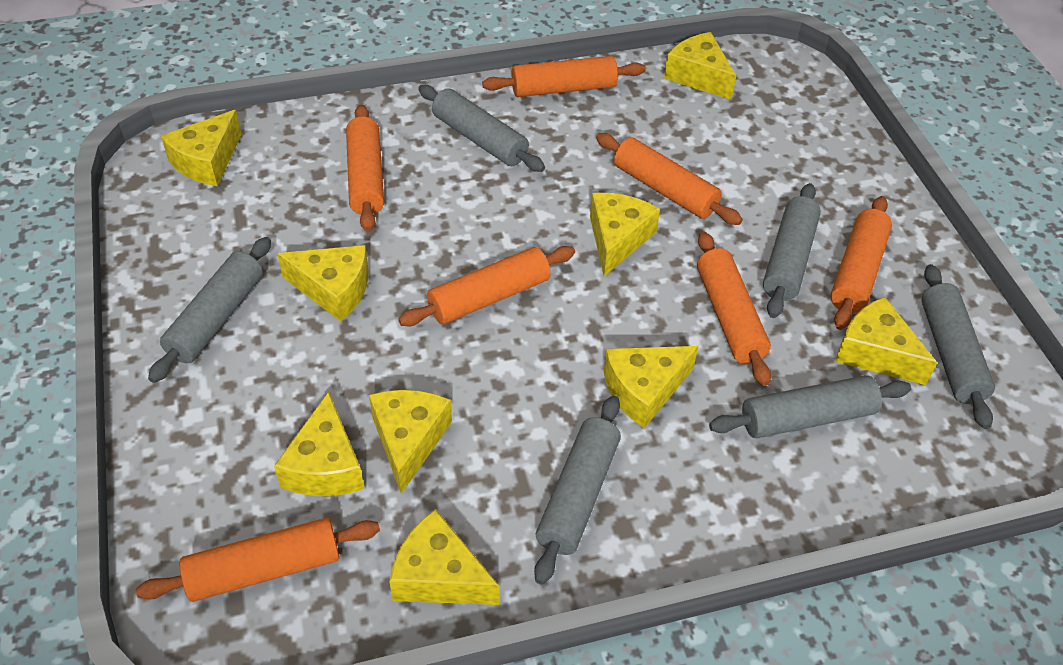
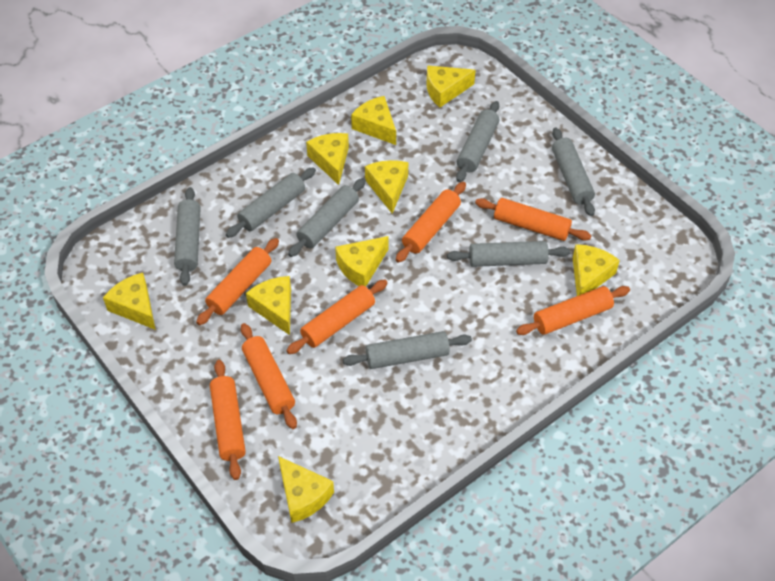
grey rolling pin: 6 -> 7

